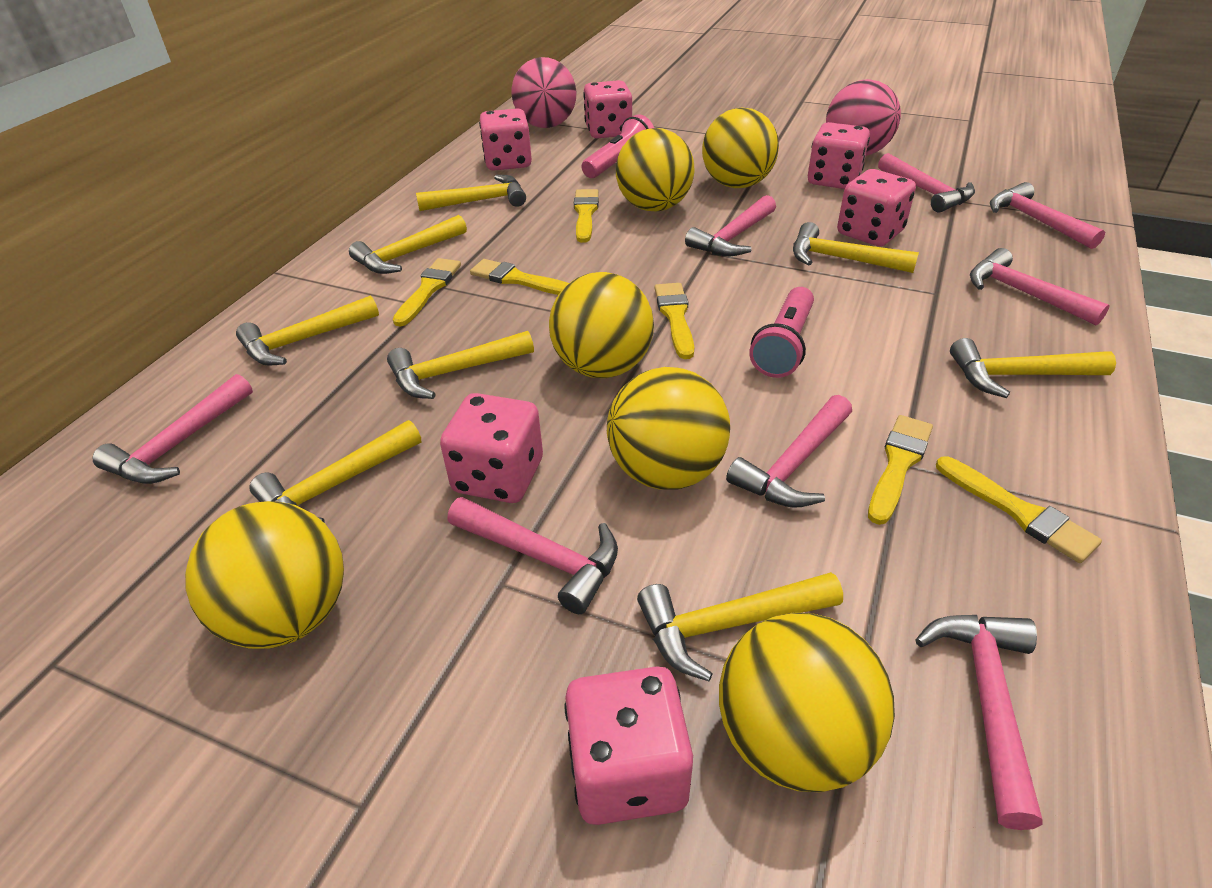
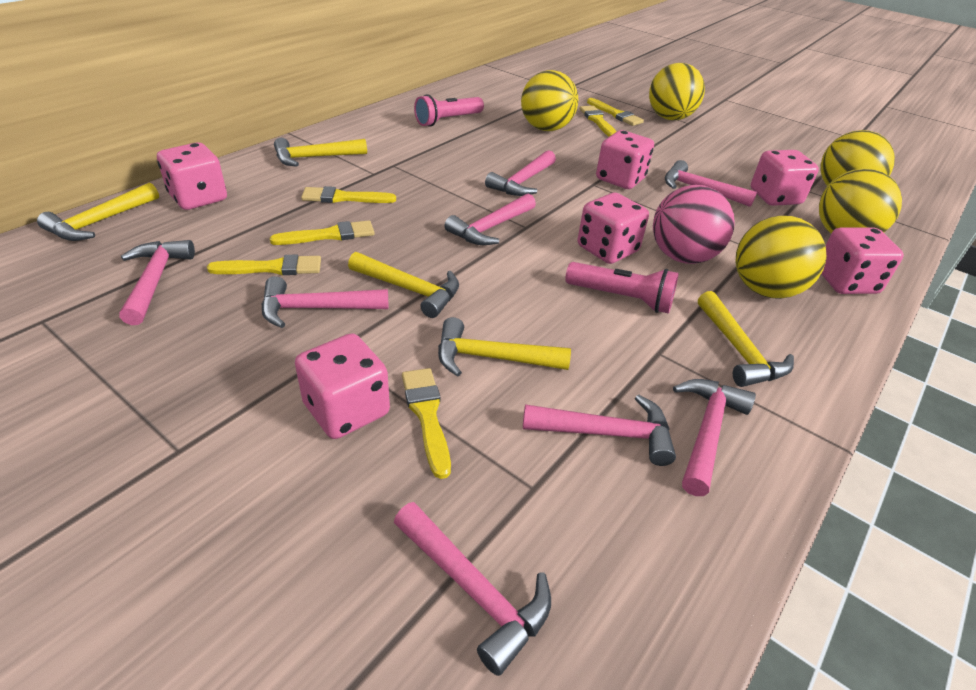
pink ball: 2 -> 1
yellow ball: 6 -> 5
yellow hammer: 8 -> 5

